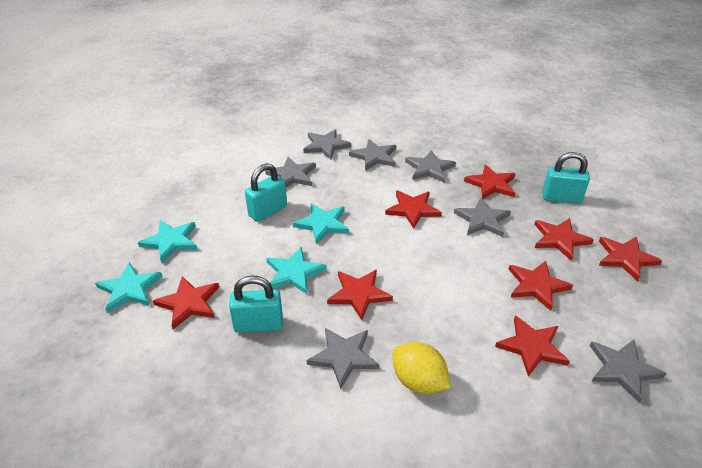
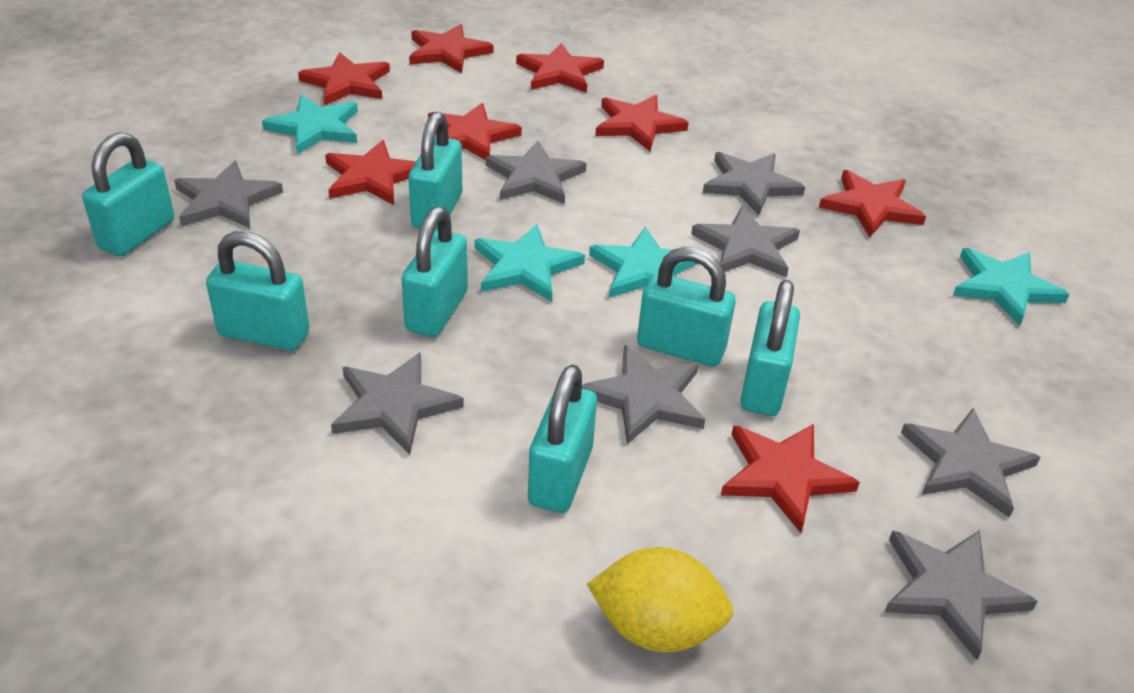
grey star: 7 -> 8
turquoise padlock: 3 -> 7

